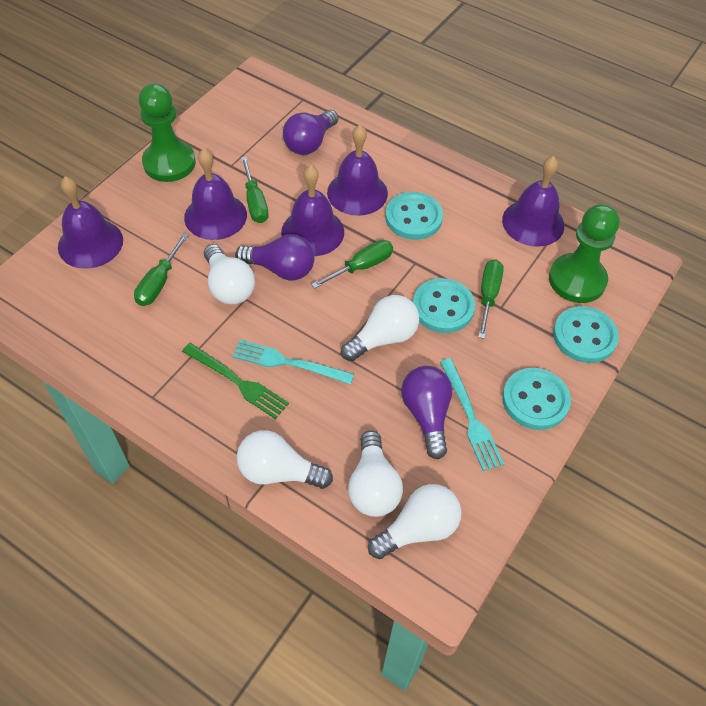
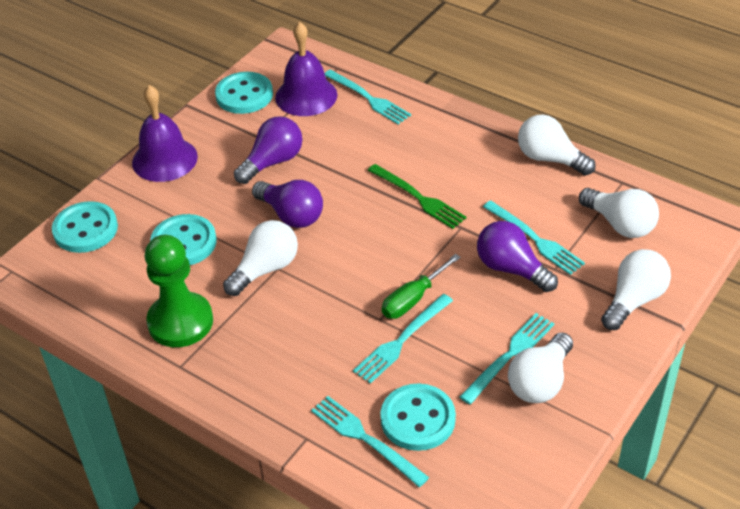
green pawn: 2 -> 1
green screwdriver: 4 -> 1
purple bell: 5 -> 2
turquoise fork: 2 -> 5

